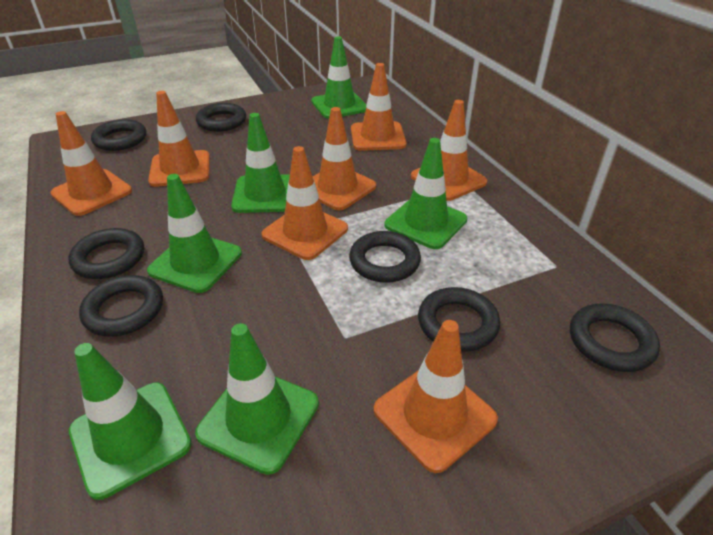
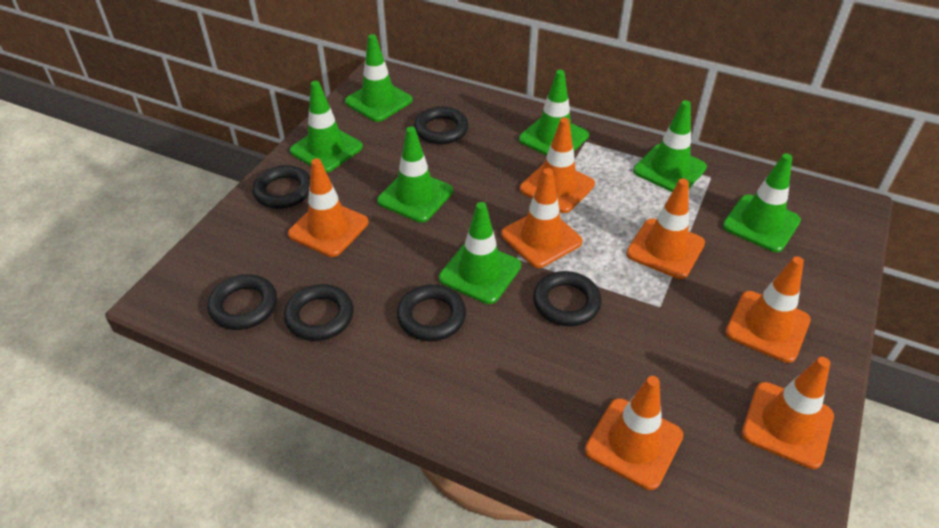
black ring: 7 -> 6
green traffic cone: 6 -> 7

